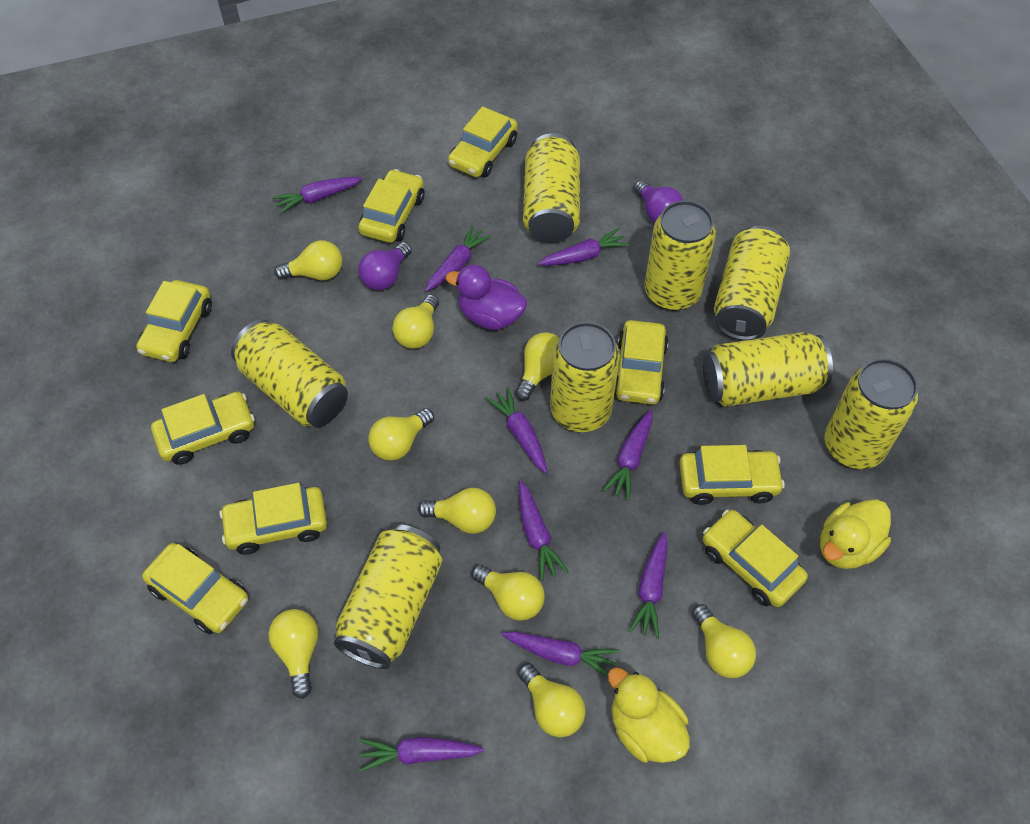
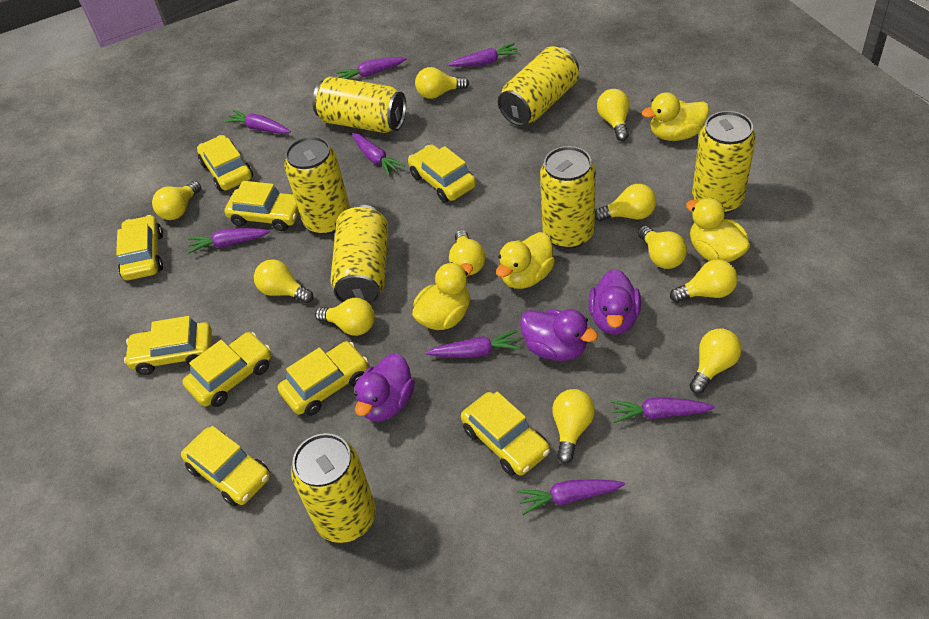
purple carrot: 9 -> 8
purple duck: 1 -> 3
purple light bulb: 2 -> 0
yellow can: 8 -> 7
yellow duck: 2 -> 4
yellow light bulb: 9 -> 11

